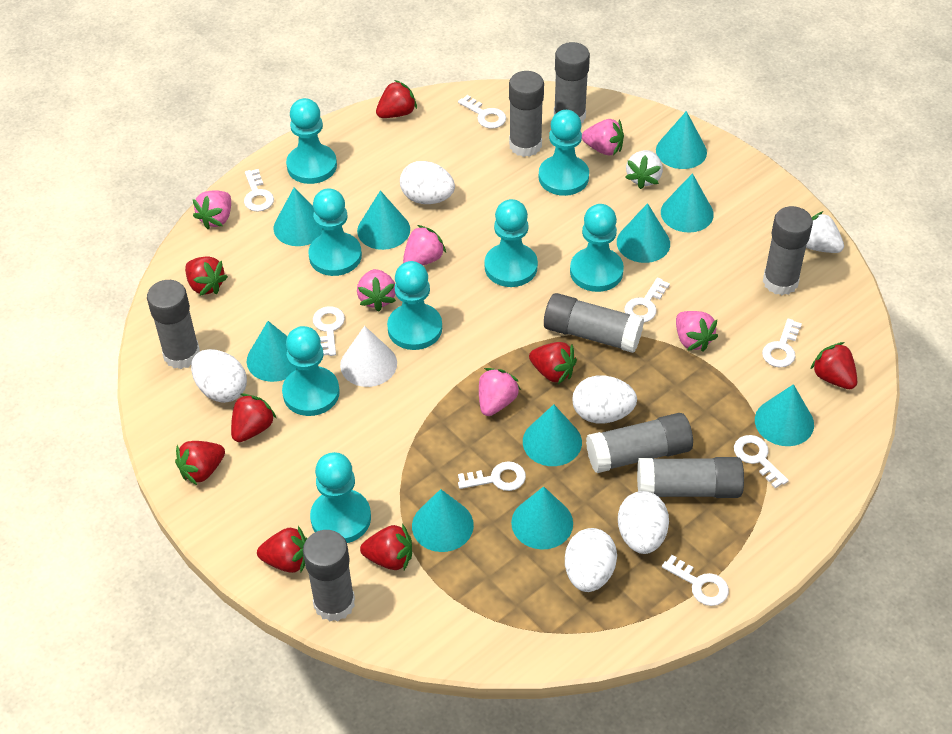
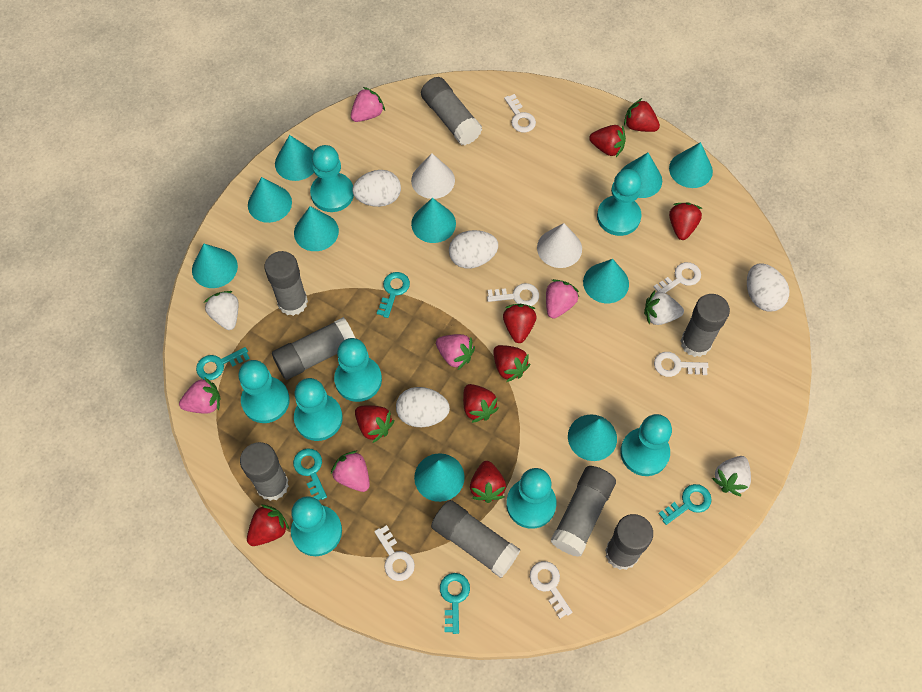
pink strawberry: 6 -> 5
red strawberry: 8 -> 9
turquoise key: 0 -> 5
white cone: 1 -> 2
white egg: 5 -> 4
white key: 8 -> 6
white strawberry: 2 -> 3

